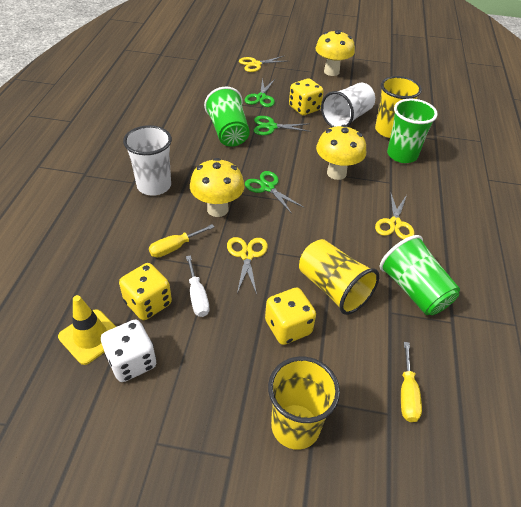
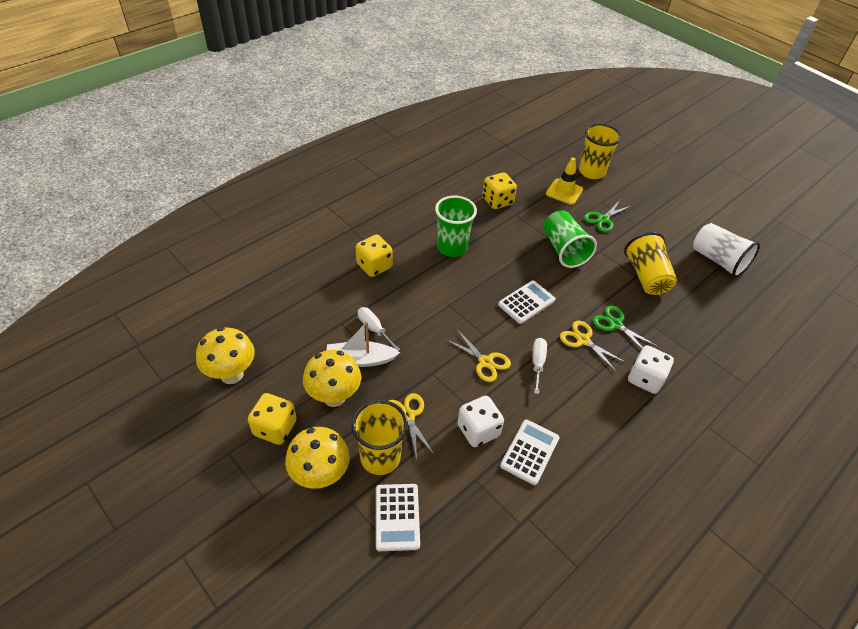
green cup: 3 -> 2
green scissors: 3 -> 2
white boat: 0 -> 1
white calculator: 0 -> 3
white cup: 2 -> 1
white dice: 1 -> 2
white screwdriver: 1 -> 2
yellow screwdriver: 2 -> 0

